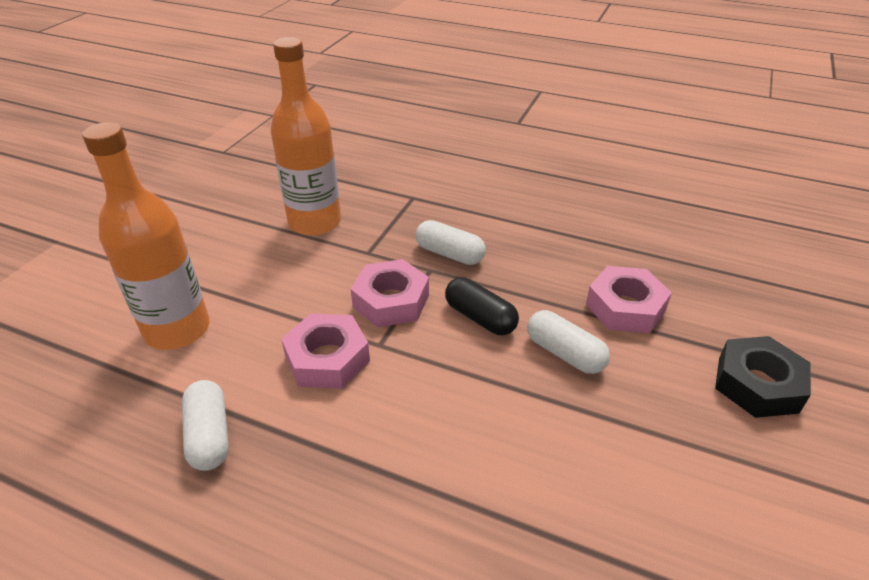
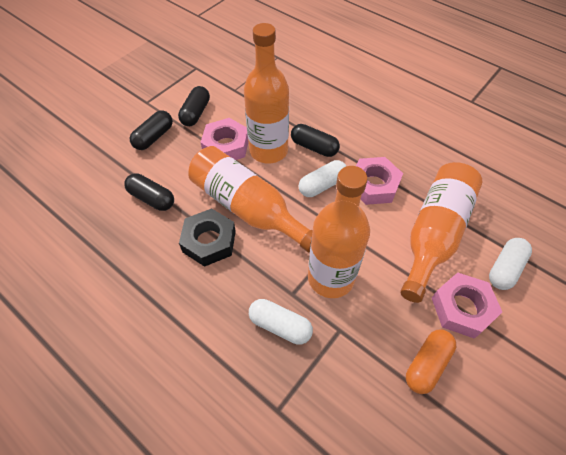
black capsule: 1 -> 4
orange bottle: 2 -> 4
orange capsule: 0 -> 1

